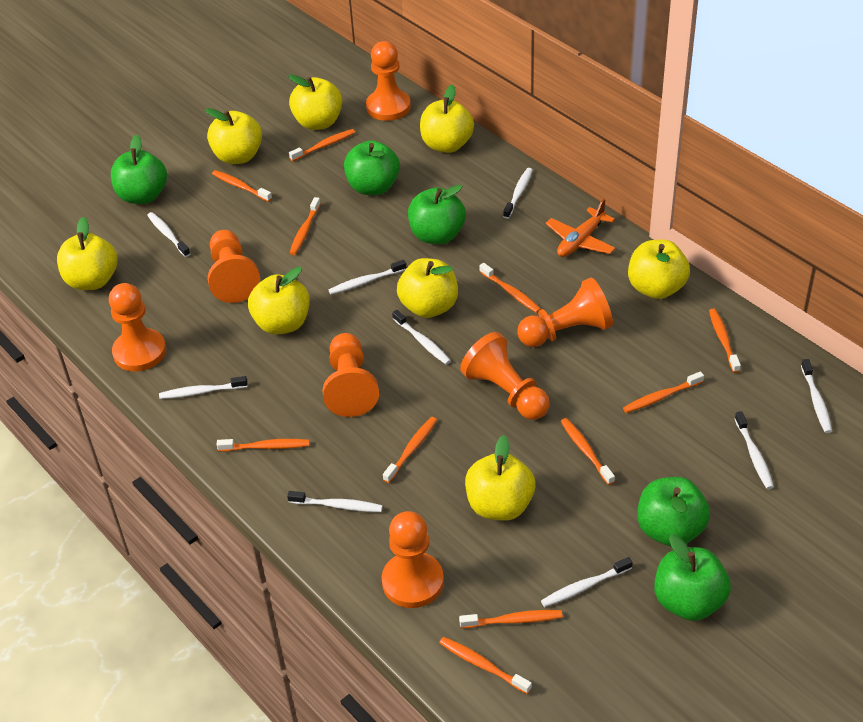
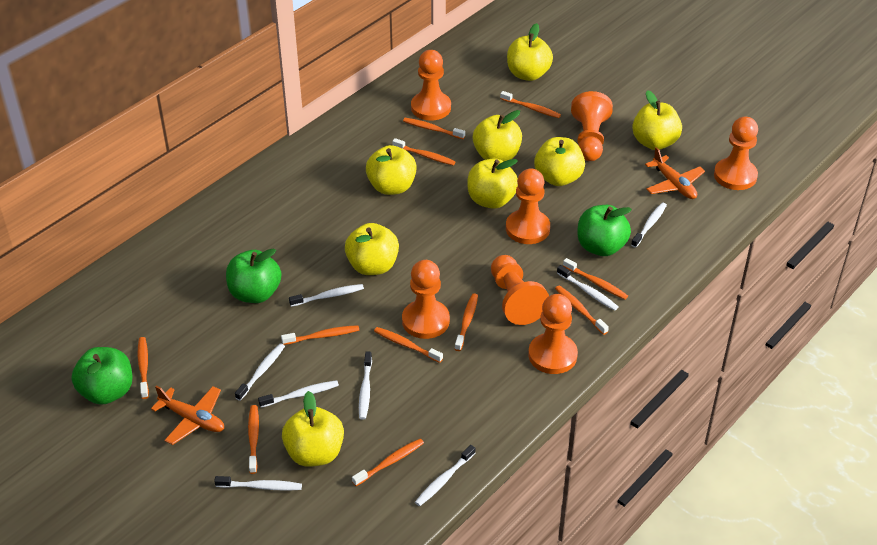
green apple: 5 -> 3
orange plane: 1 -> 2
white toothbrush: 9 -> 8

